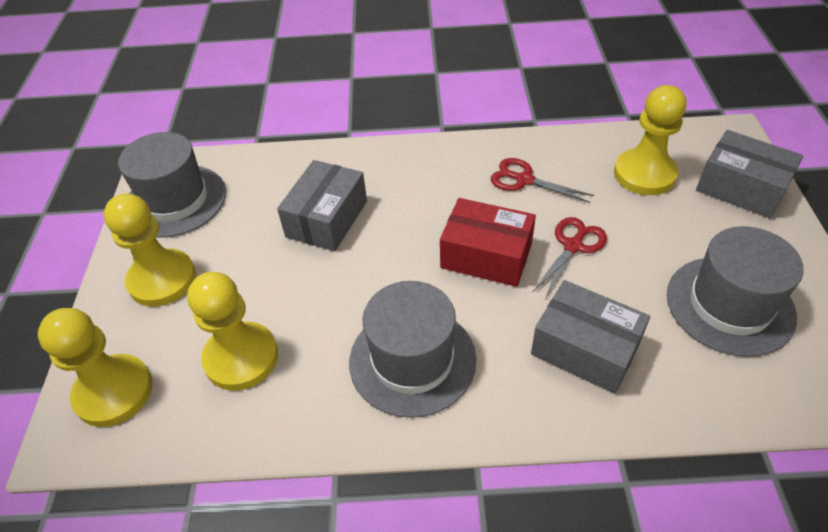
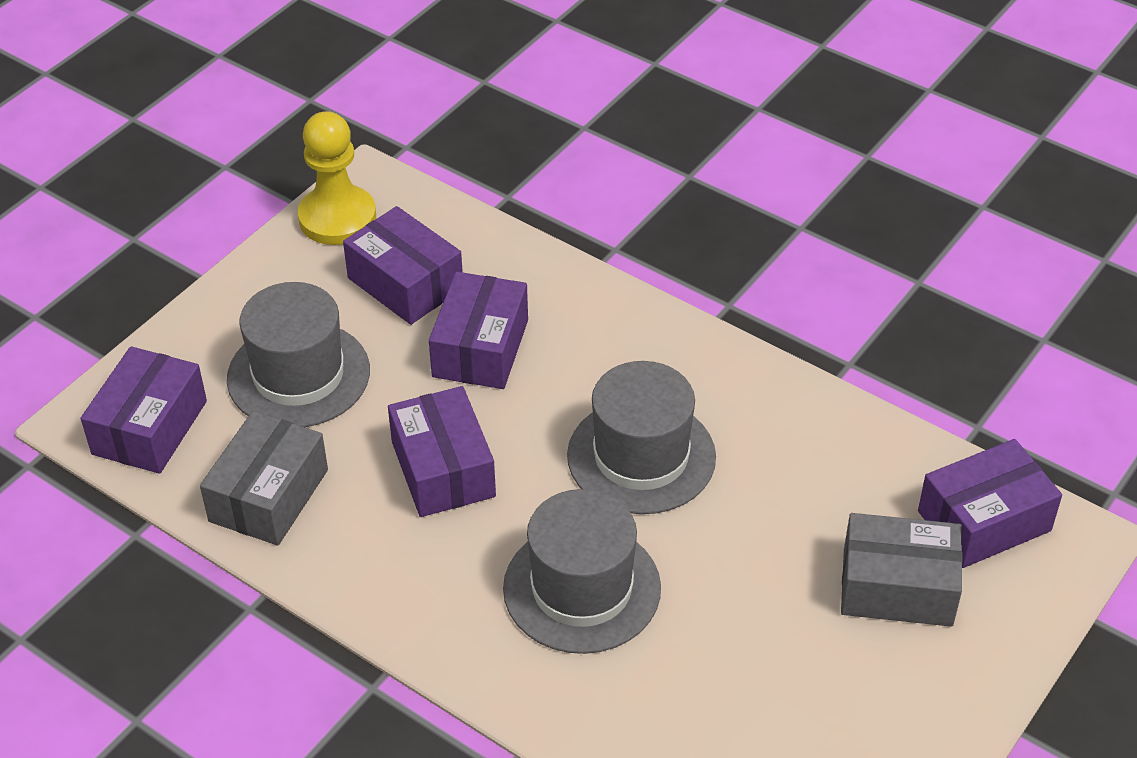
grey box: 3 -> 2
purple box: 0 -> 5
red box: 1 -> 0
red scissors: 2 -> 0
yellow pawn: 4 -> 1

